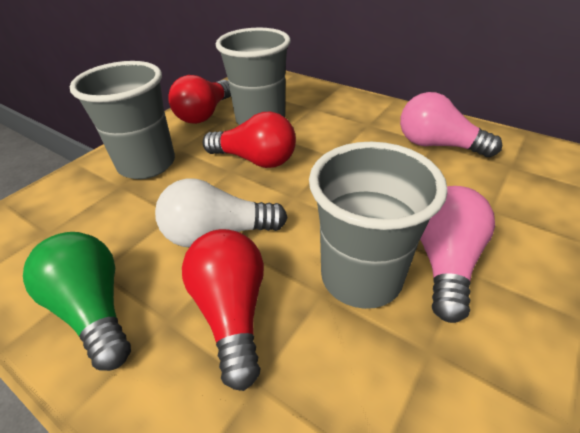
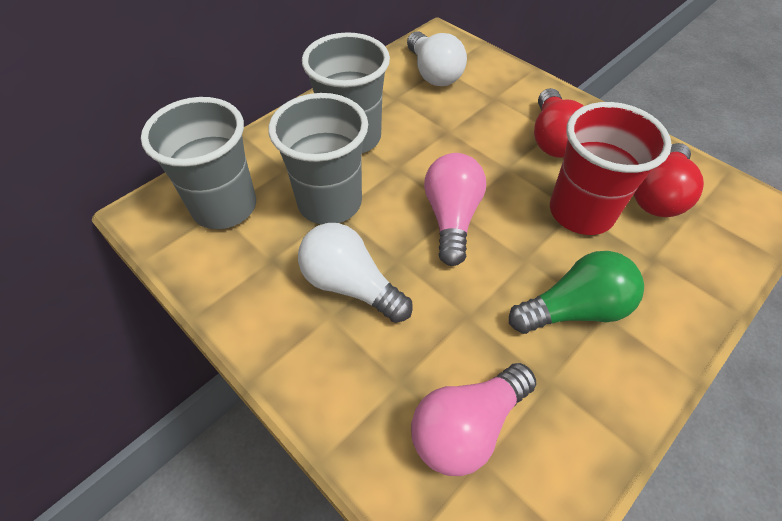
red cup: 0 -> 1
red light bulb: 3 -> 2
white light bulb: 1 -> 2

